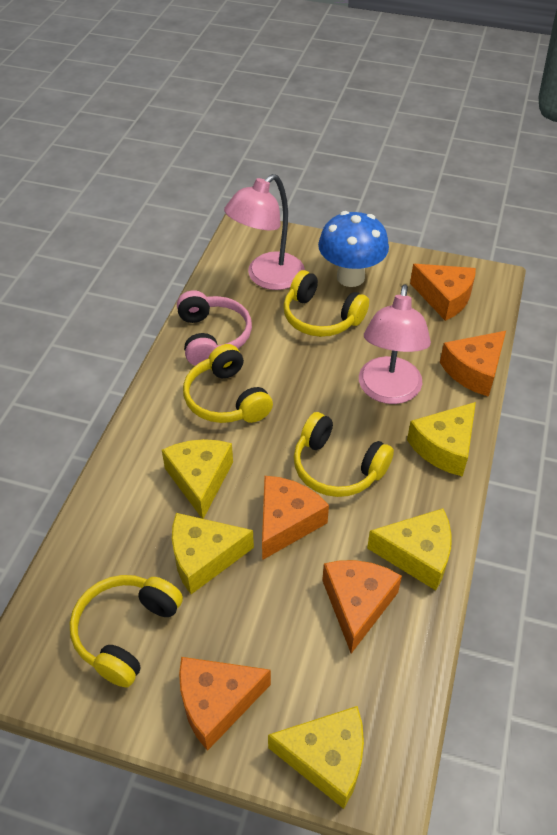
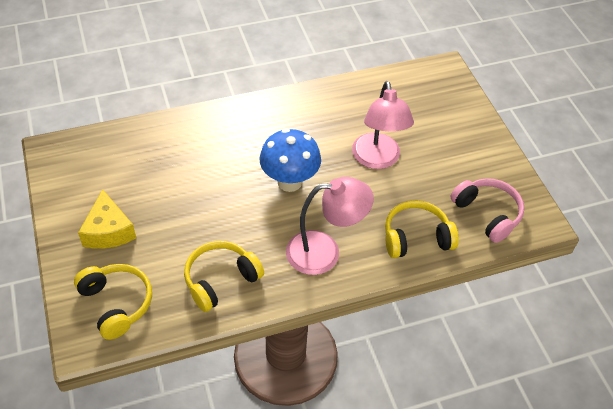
orange cheese: 5 -> 0
yellow cheese: 5 -> 1
yellow headphones: 4 -> 3

